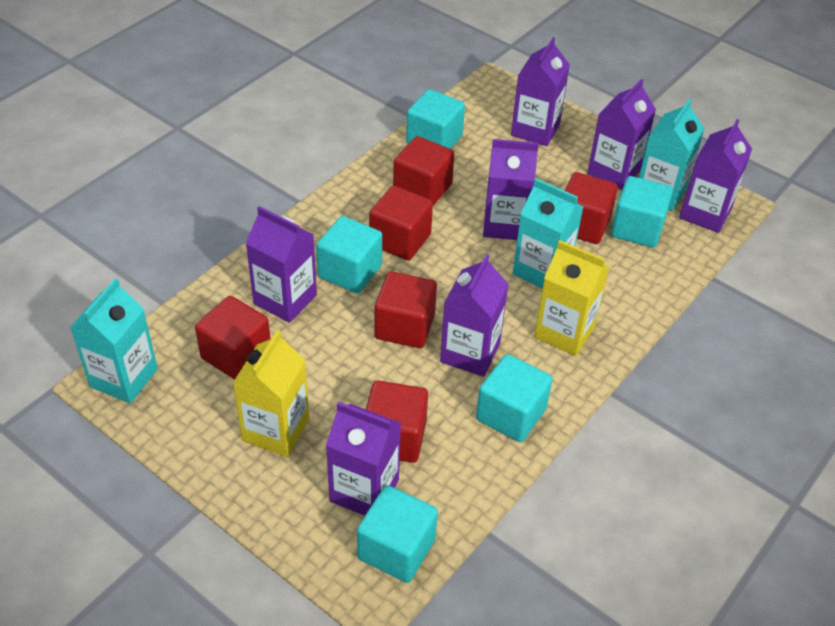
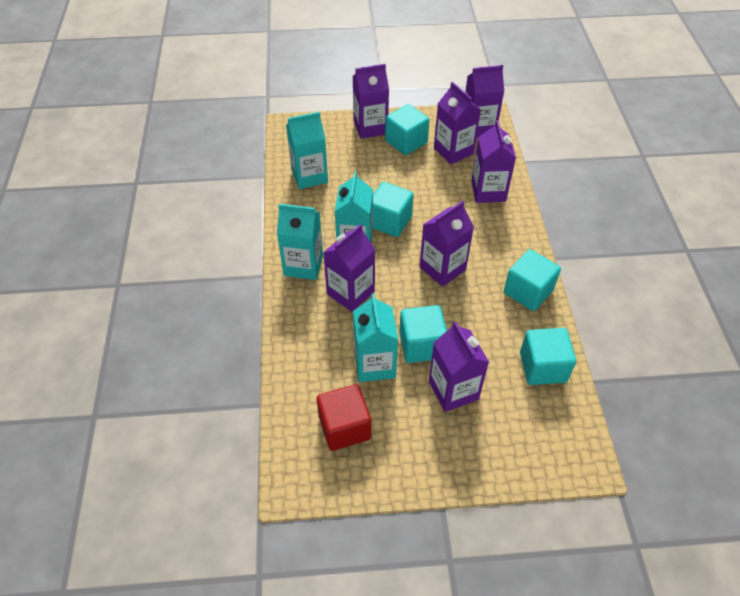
red cube: 6 -> 1
turquoise carton: 3 -> 4
yellow carton: 2 -> 0

